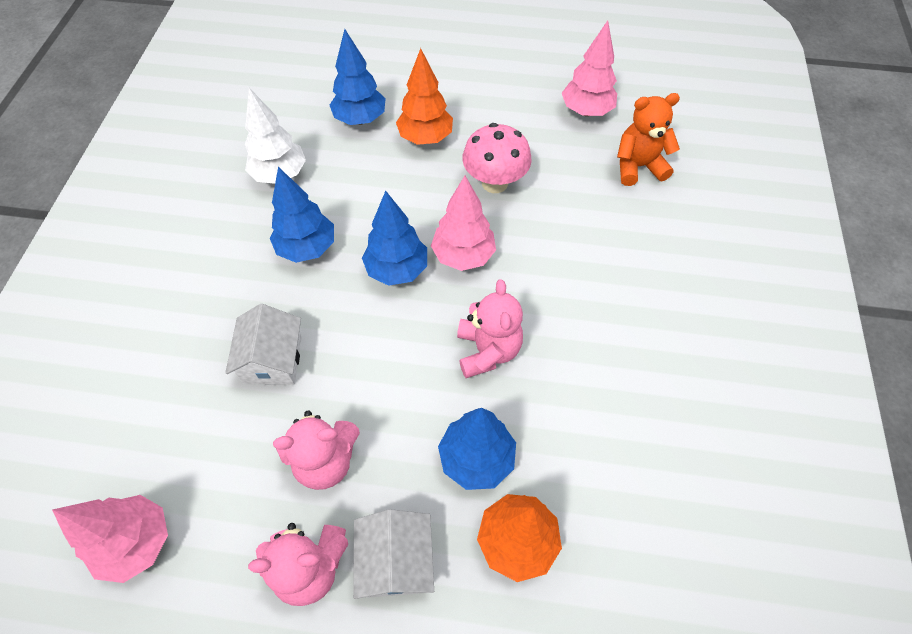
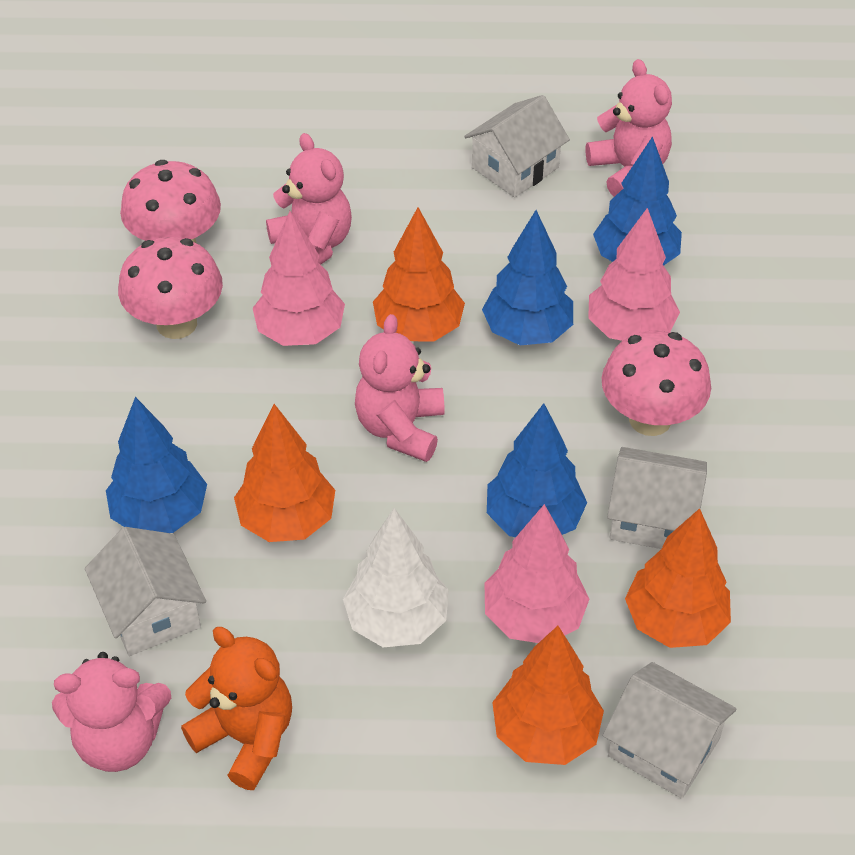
orange tree: 2 -> 4
pink mushroom: 1 -> 3
pink teddy bear: 3 -> 4
white house: 2 -> 4

